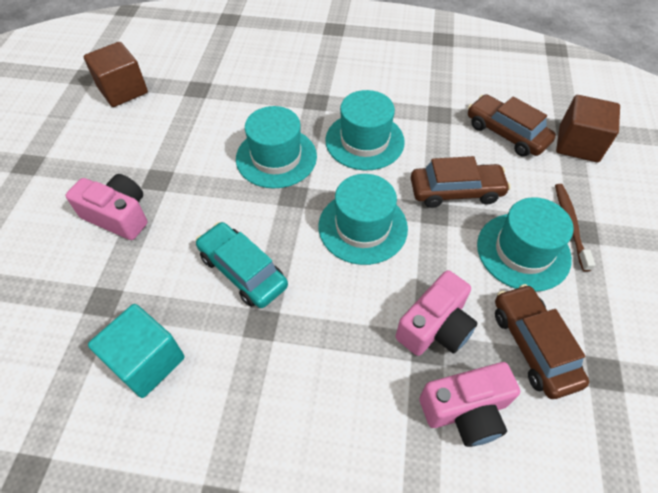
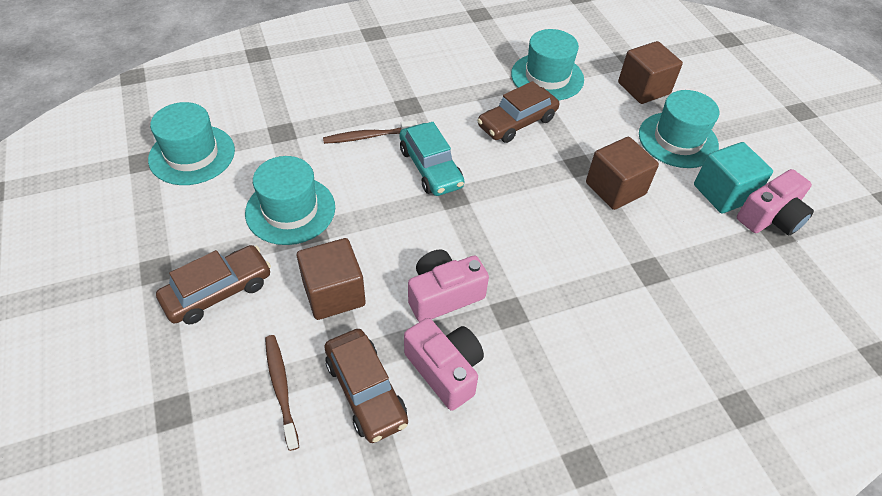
brown cube: 2 -> 3
brown toothbrush: 1 -> 2

